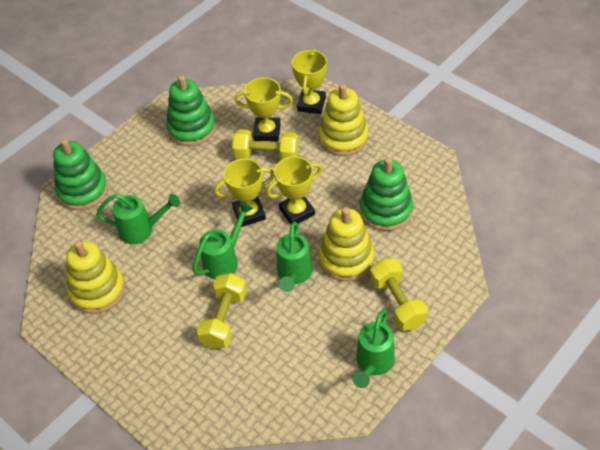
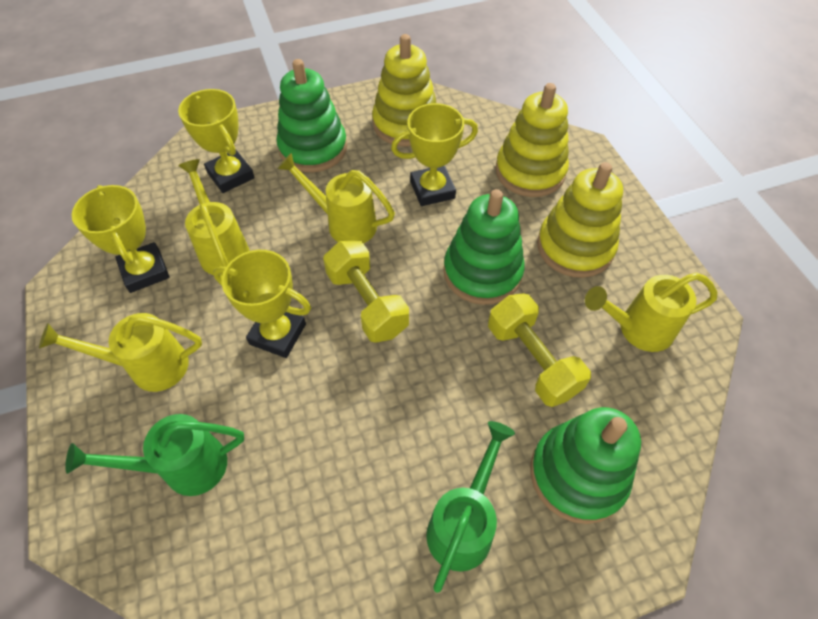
green watering can: 4 -> 2
yellow dumbbell: 3 -> 2
yellow watering can: 0 -> 4

